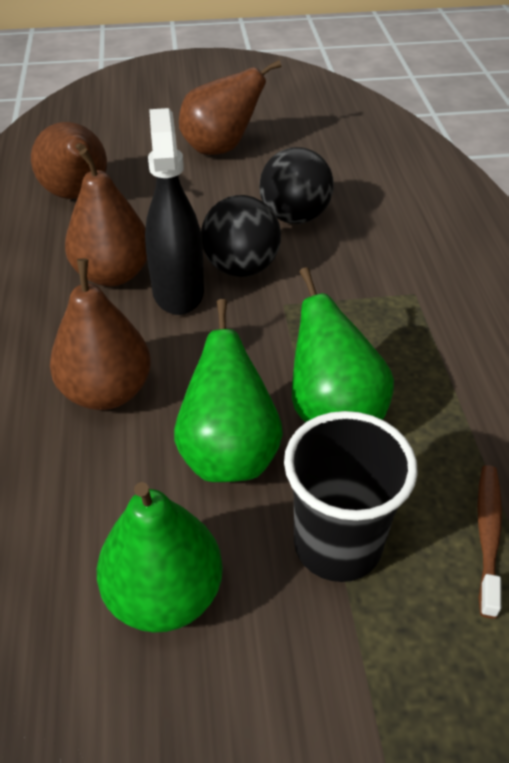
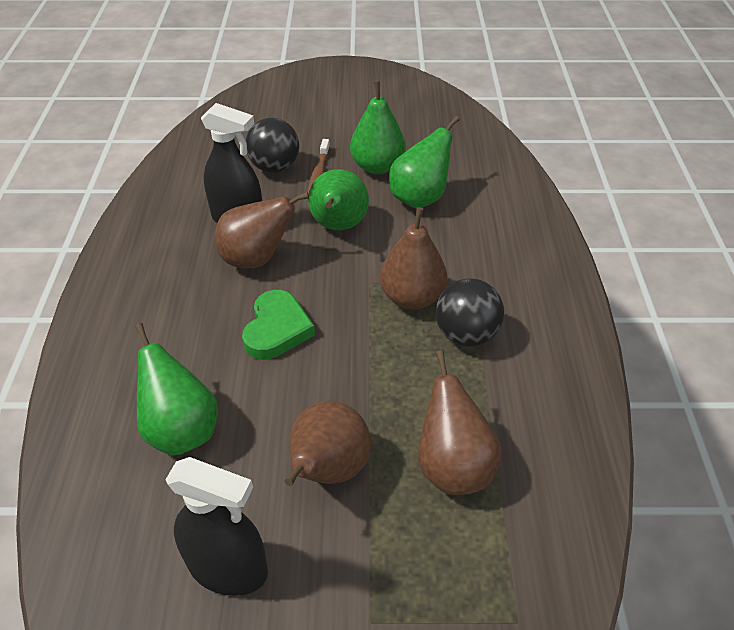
black cup: 1 -> 0
black spray bottle: 1 -> 2
green heart: 0 -> 1
green pear: 3 -> 4

